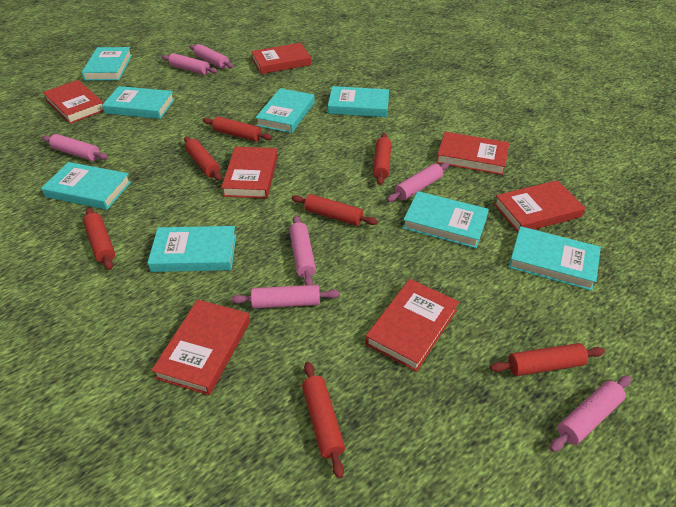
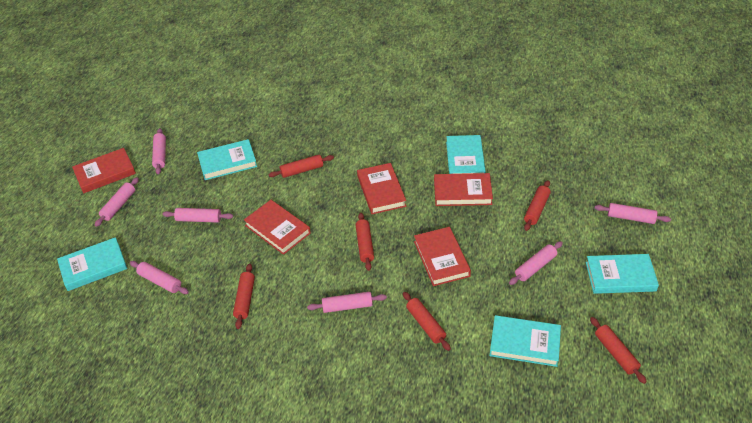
red book: 7 -> 5
red rolling pin: 7 -> 6
turquoise book: 8 -> 5

